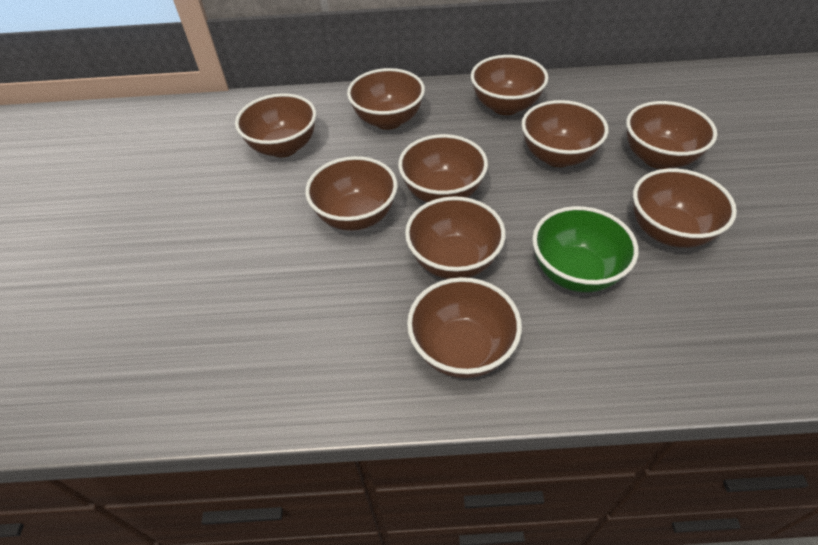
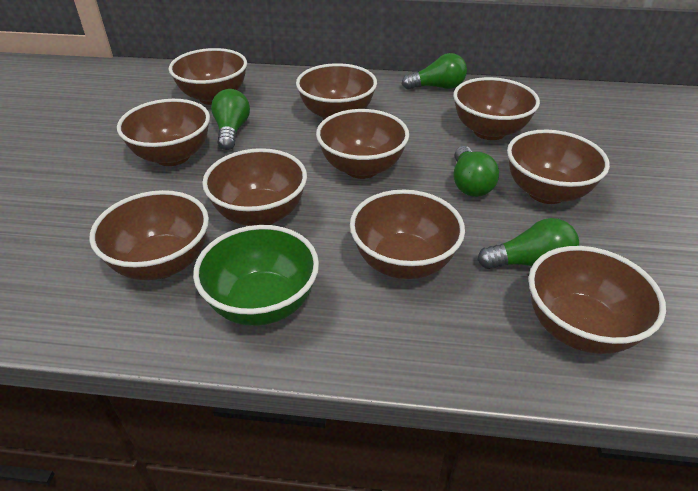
green light bulb: 0 -> 4

